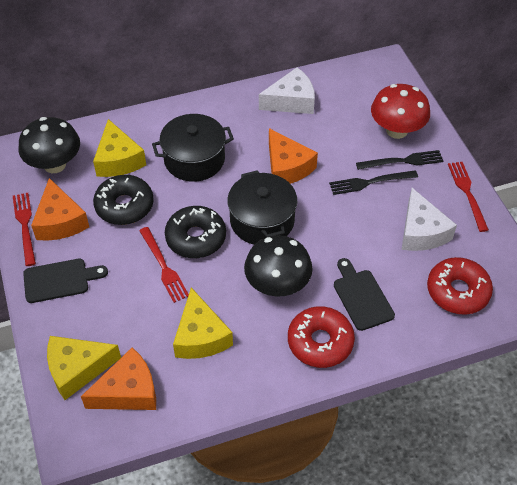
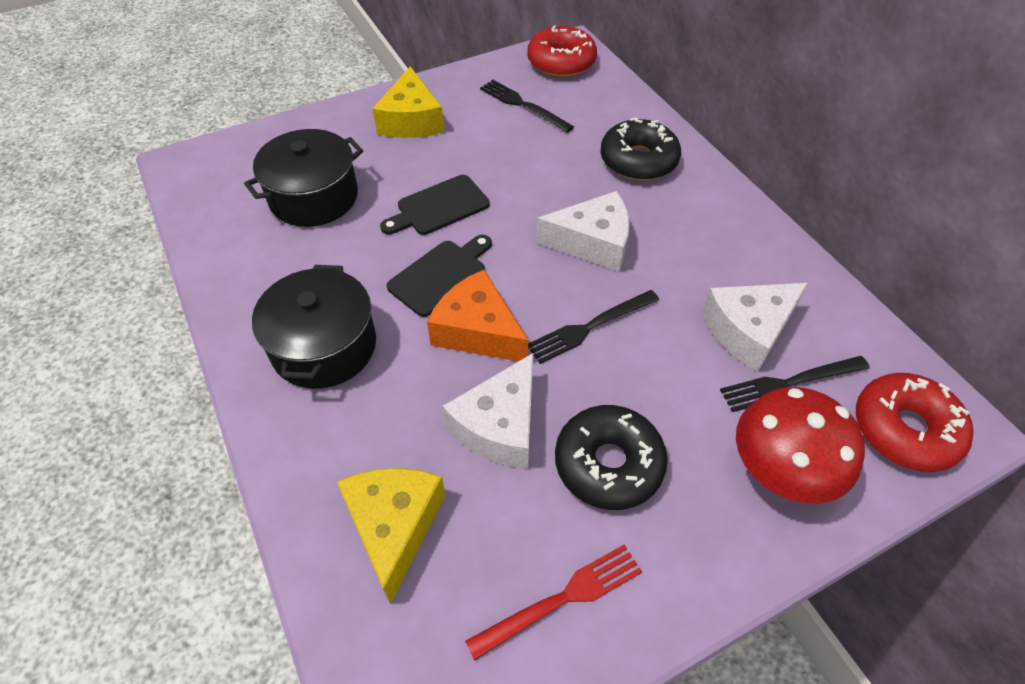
black fork: 2 -> 3
black mushroom: 2 -> 0
orange cheese: 3 -> 1
red fork: 3 -> 1
white cheese: 2 -> 3
yellow cheese: 3 -> 2

